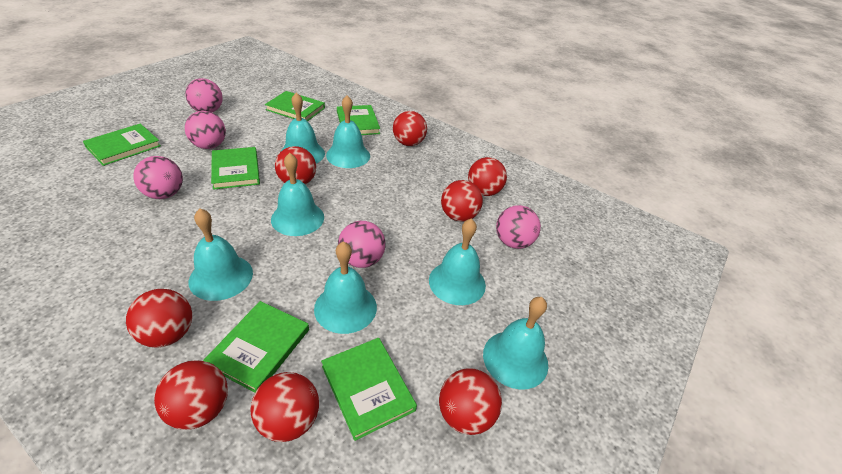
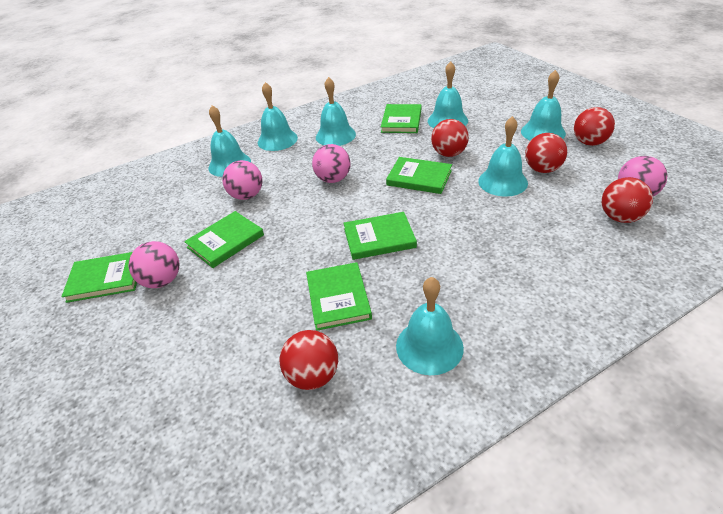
pink ball: 5 -> 4
red ball: 8 -> 5

